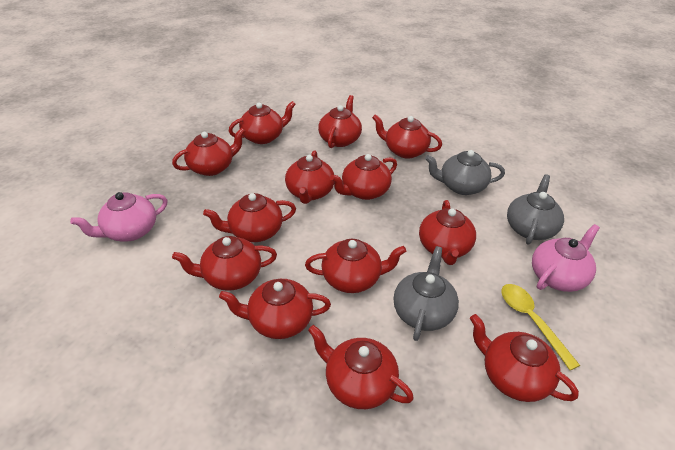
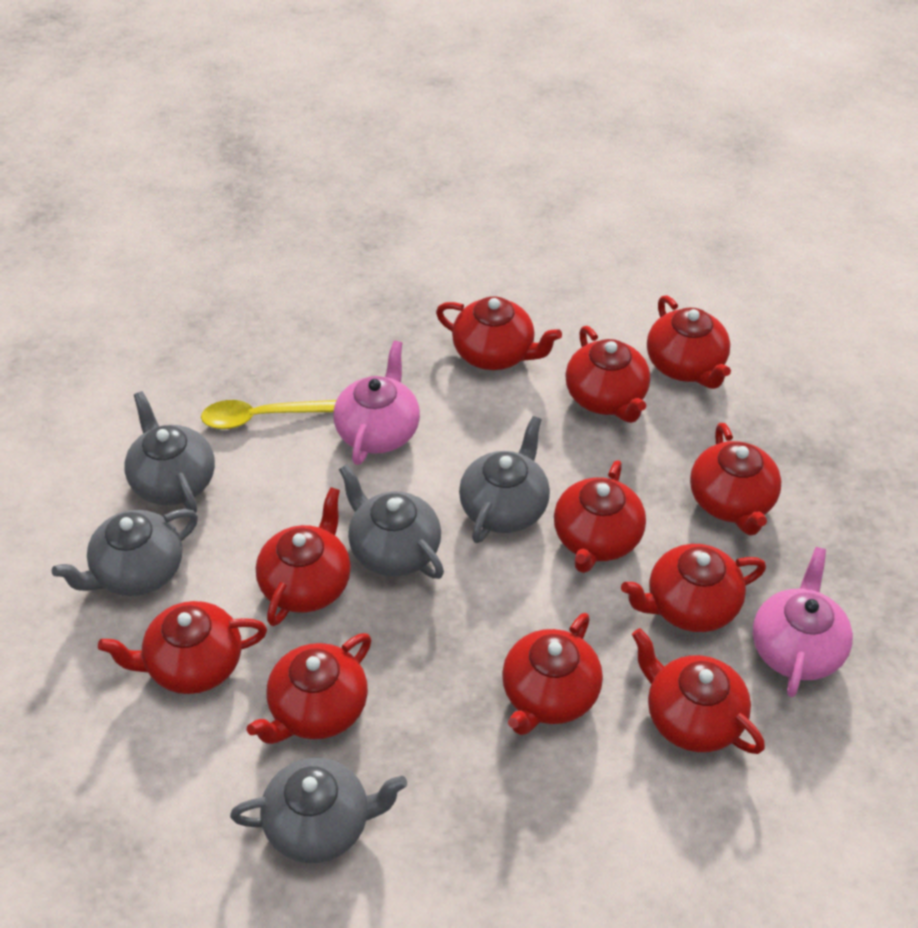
grey teapot: 3 -> 5
red teapot: 13 -> 11

